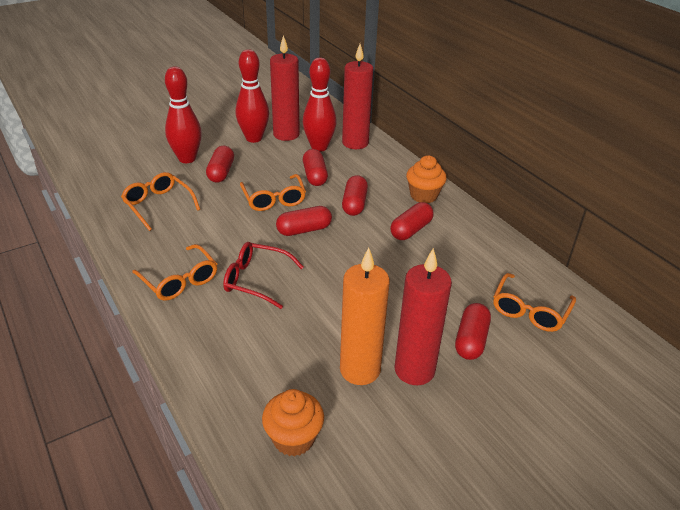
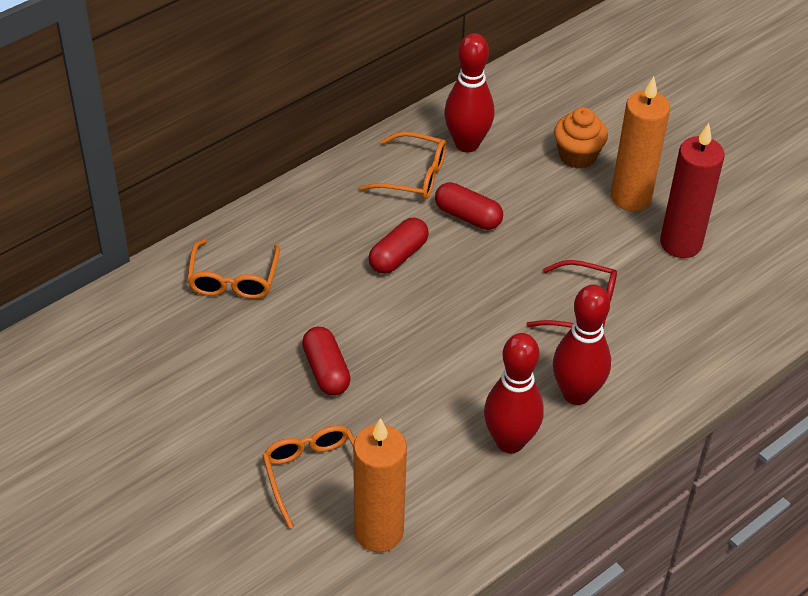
orange candle: 1 -> 2
orange cupcake: 2 -> 1
orange glasses: 4 -> 3
red candle: 3 -> 1
red capsule: 6 -> 3

